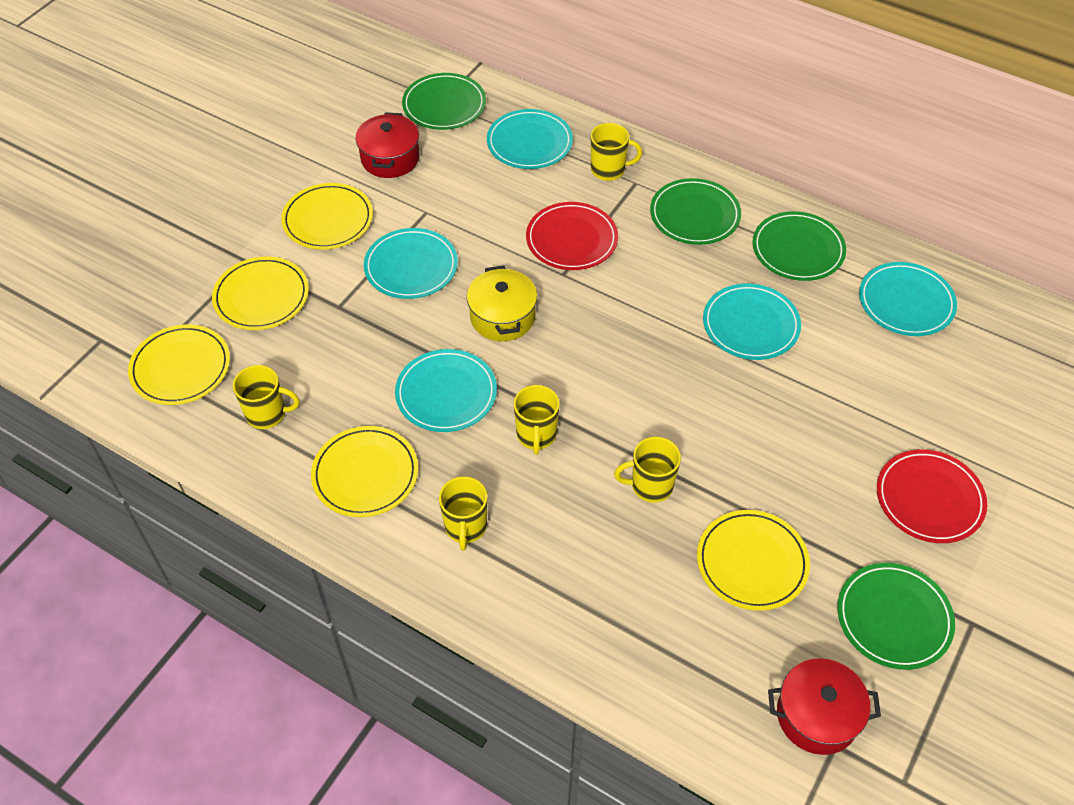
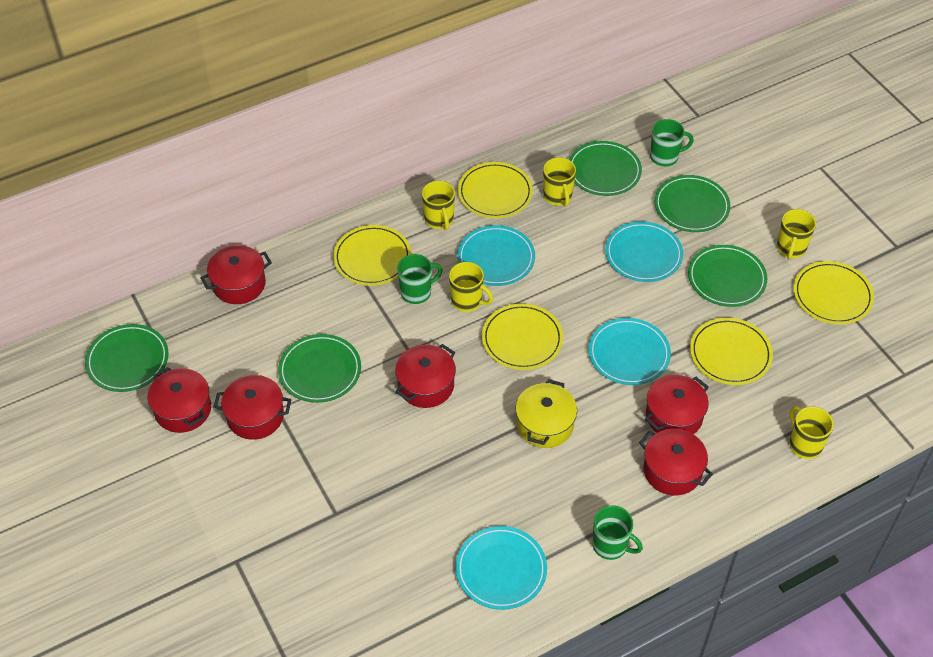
green mug: 0 -> 3
green plate: 4 -> 5
red plate: 2 -> 0
red pot: 2 -> 6
turquoise plate: 5 -> 4

